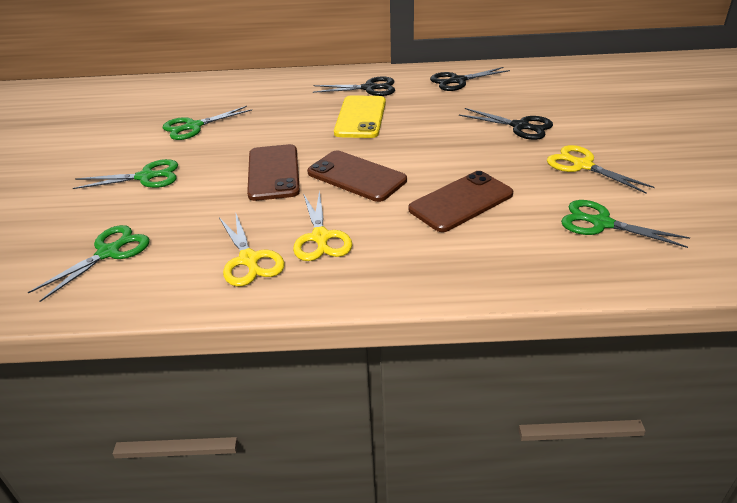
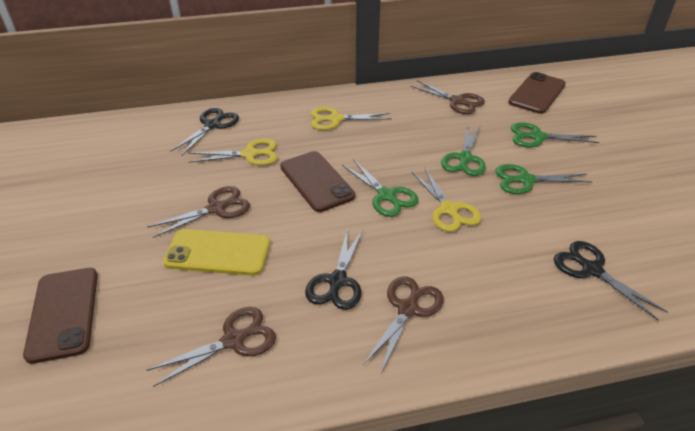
brown scissors: 0 -> 4

